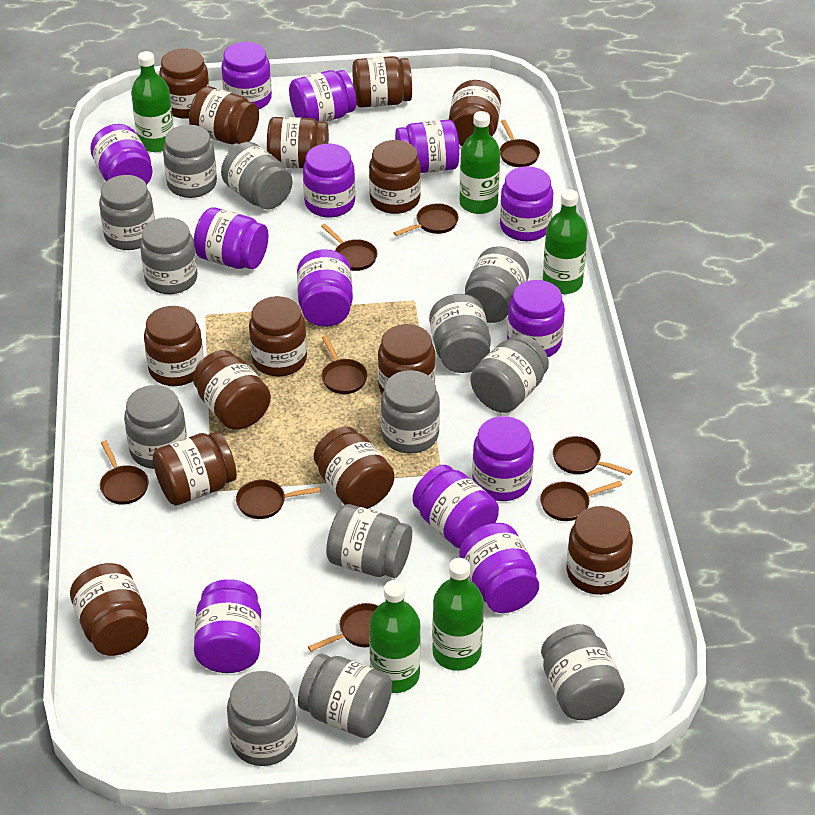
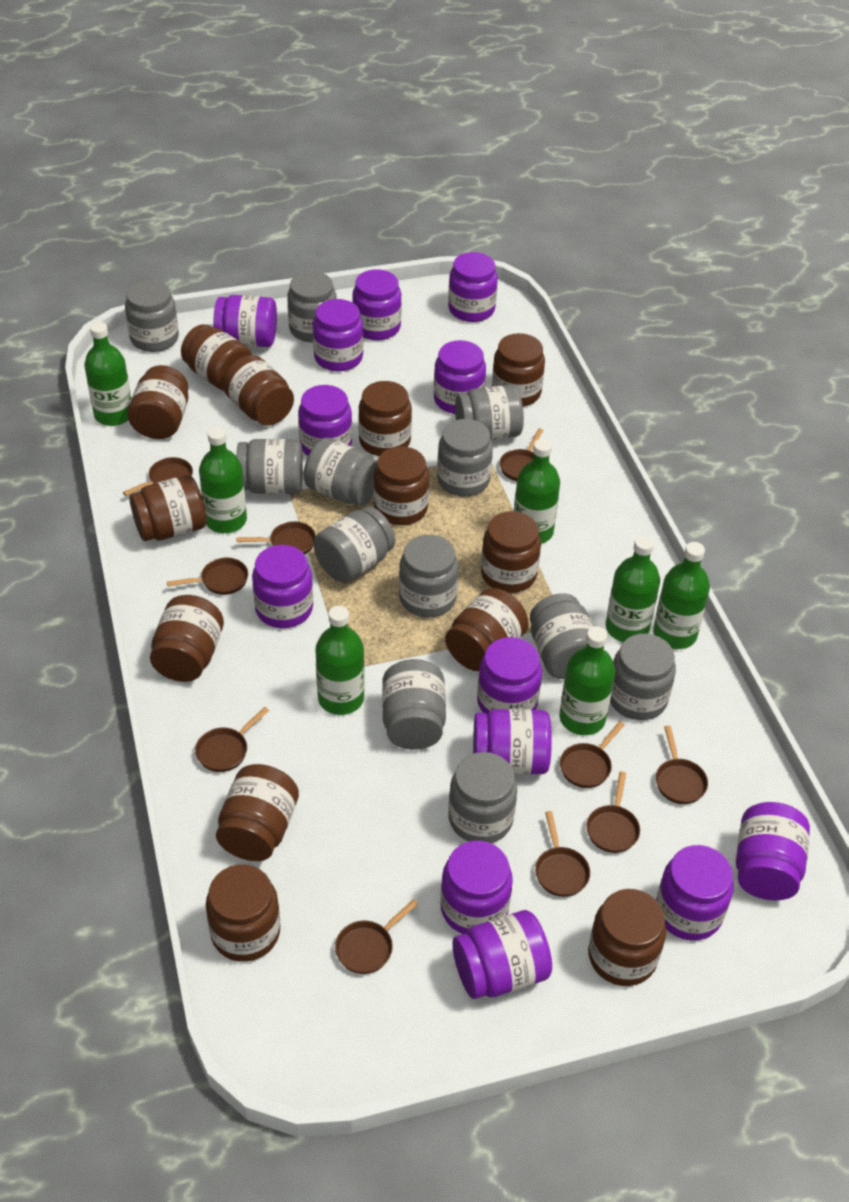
brown jar: 14 -> 13
brown pan: 9 -> 10
green bottle: 5 -> 7
grey jar: 13 -> 12

